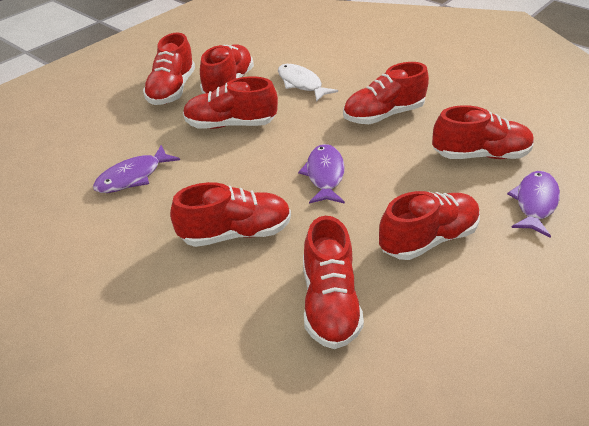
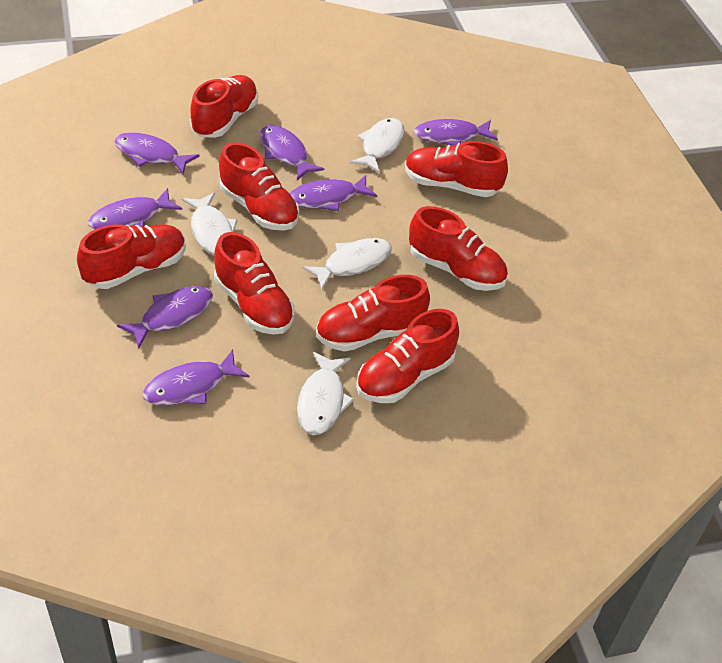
purple fish: 3 -> 7
white fish: 1 -> 4

